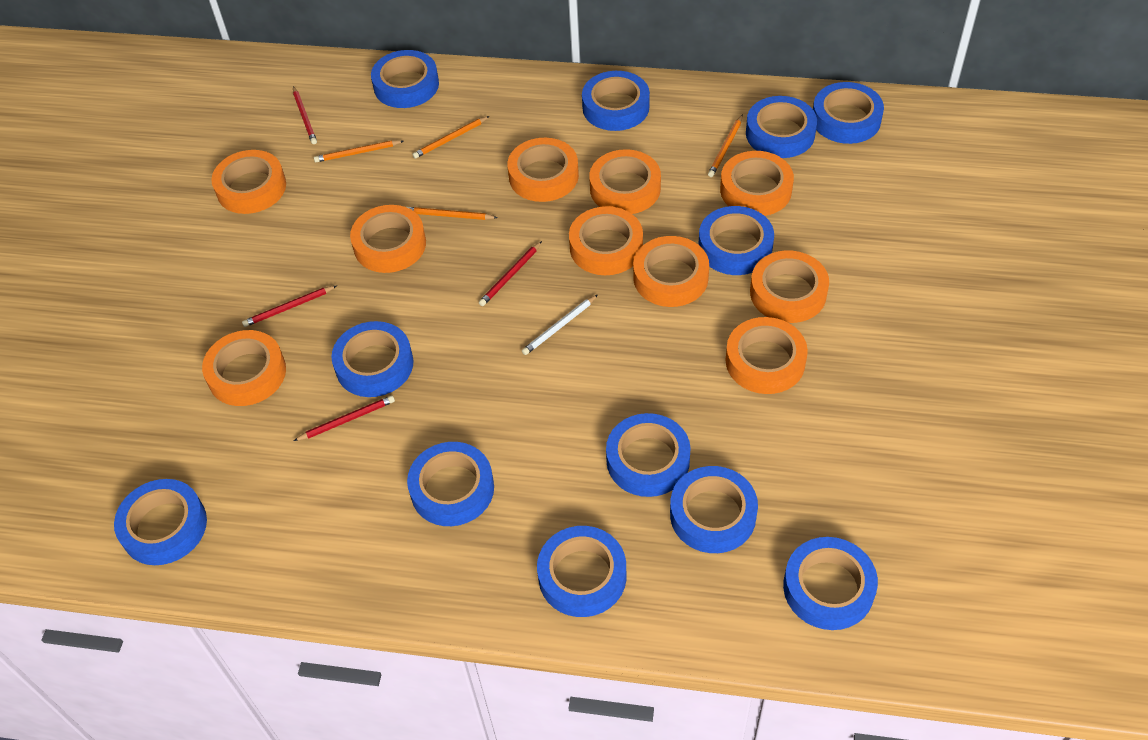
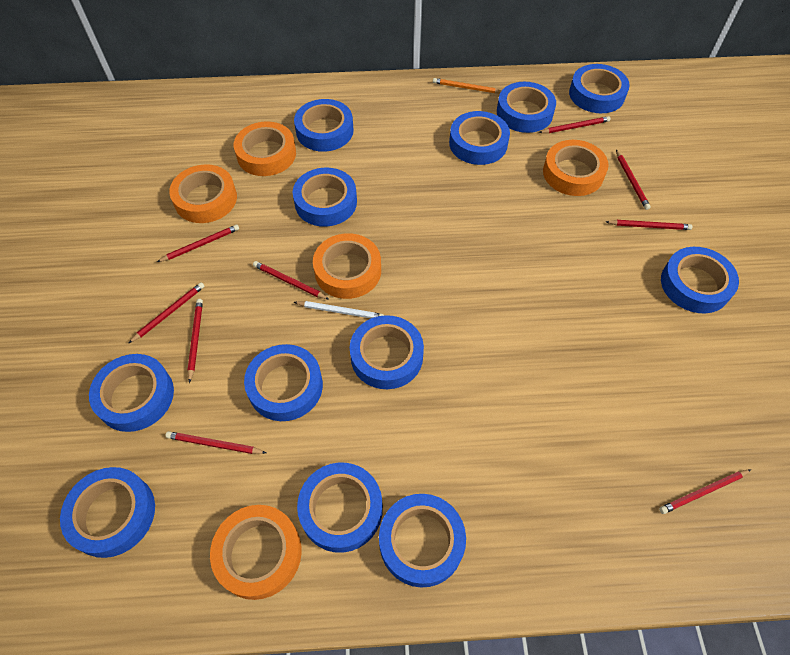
orange pencil: 4 -> 1
orange tape: 10 -> 5
red pencil: 4 -> 9

